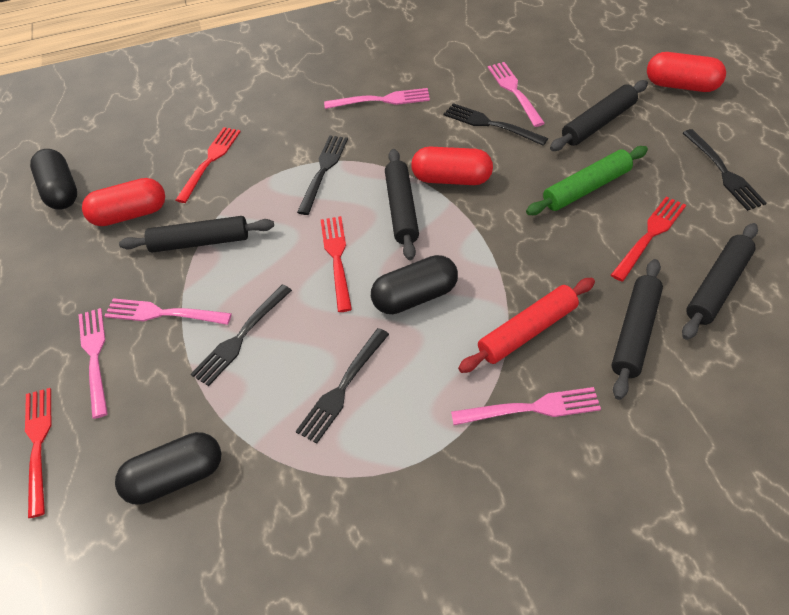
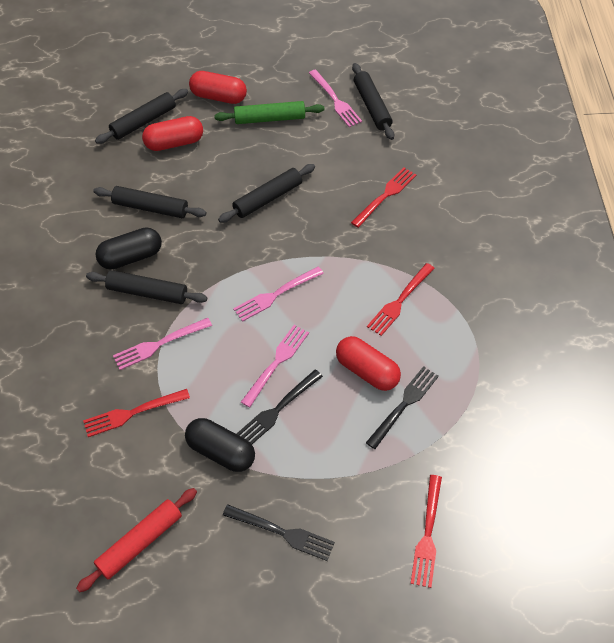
black capsule: 3 -> 2
black fork: 5 -> 3
pink fork: 5 -> 4

